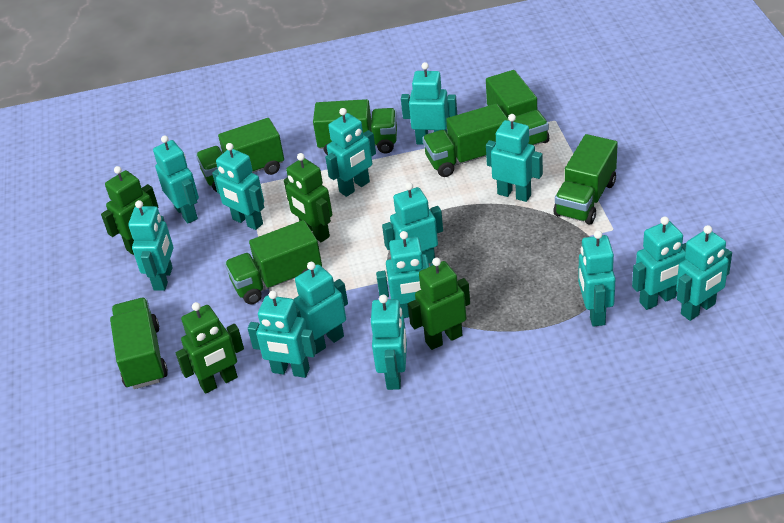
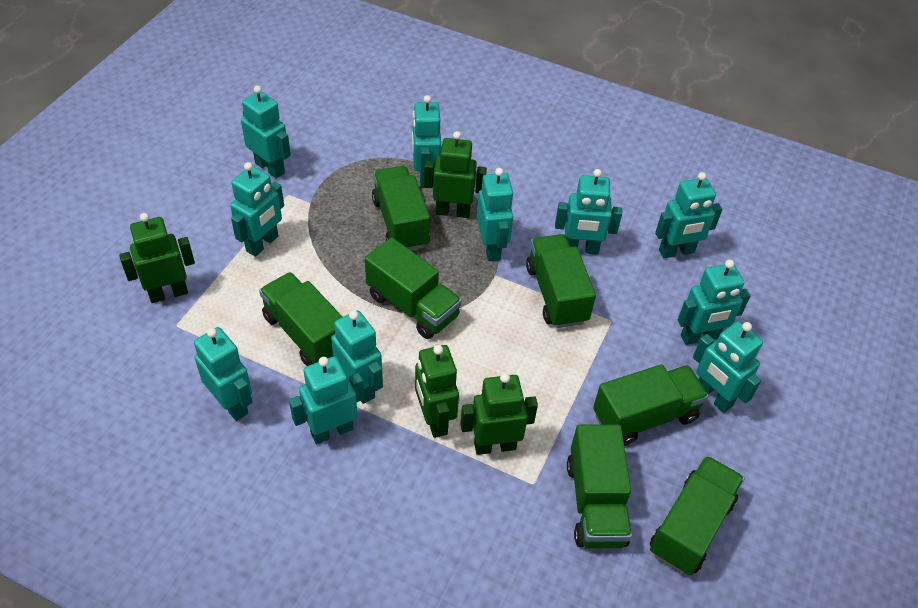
turquoise robot: 14 -> 11

